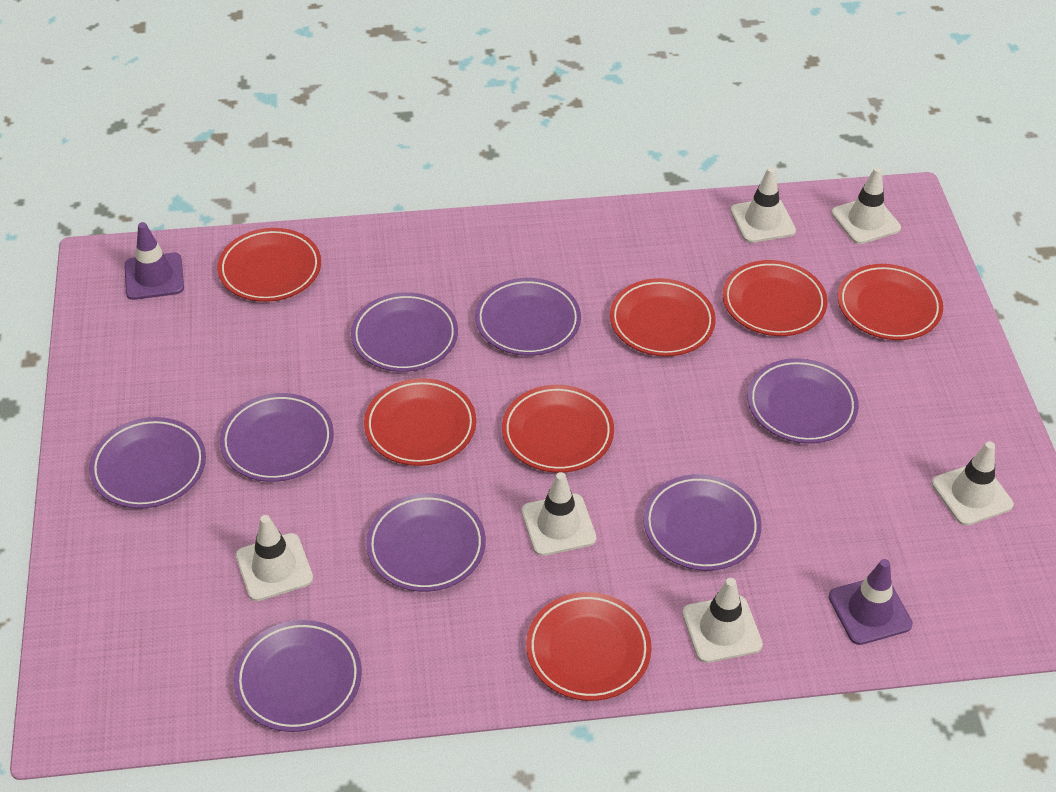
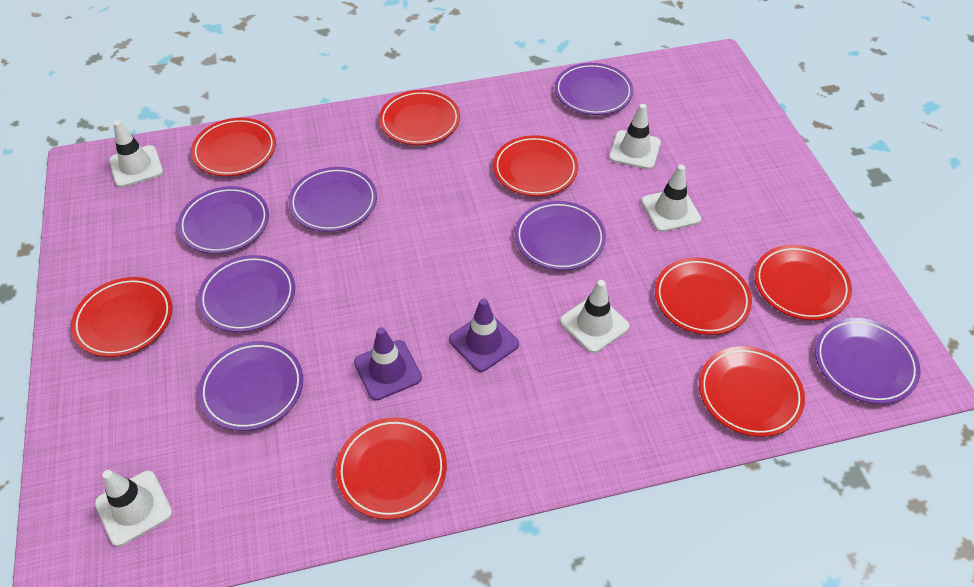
purple plate: 8 -> 7
red plate: 7 -> 8
white traffic cone: 6 -> 5

